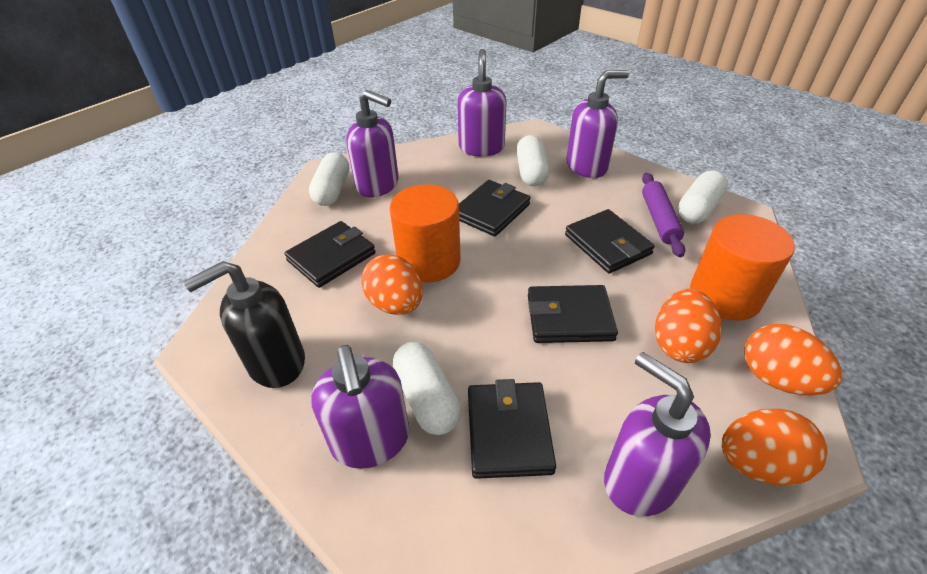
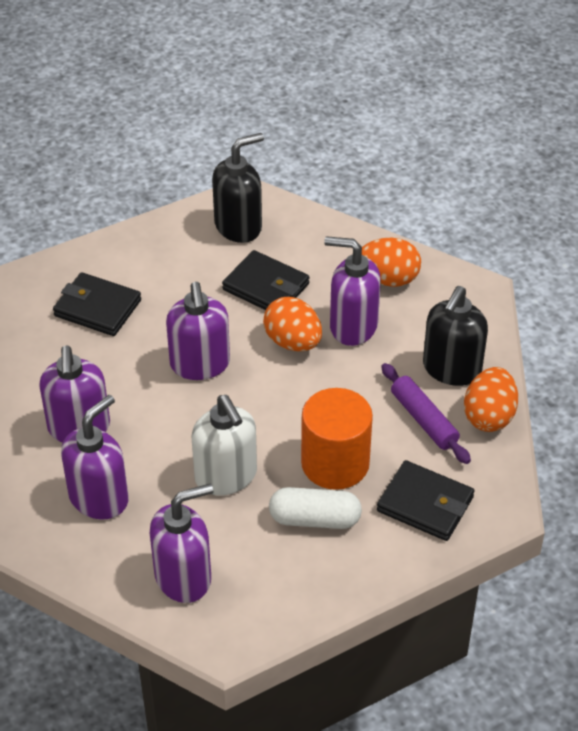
black soap dispenser: 1 -> 2
black wallet: 5 -> 3
orange cylinder: 2 -> 1
orange egg: 4 -> 3
white capsule: 4 -> 1
white soap dispenser: 0 -> 1

